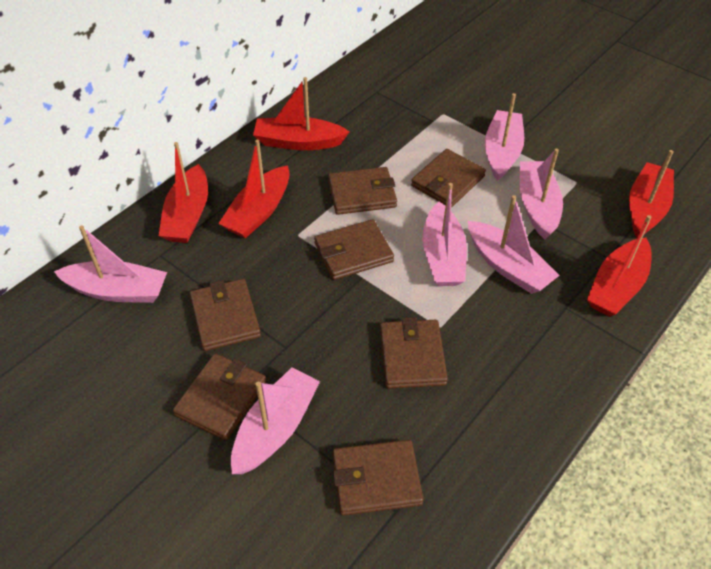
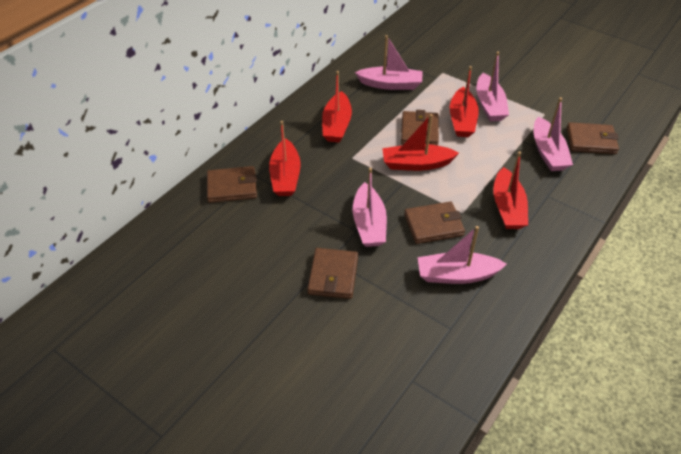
brown wallet: 7 -> 5
pink boat: 6 -> 5

